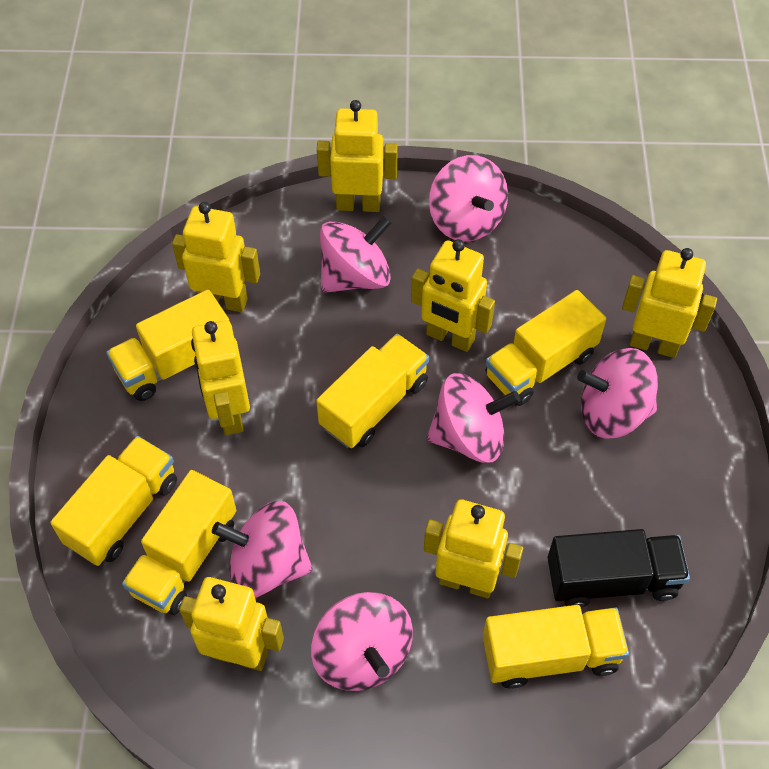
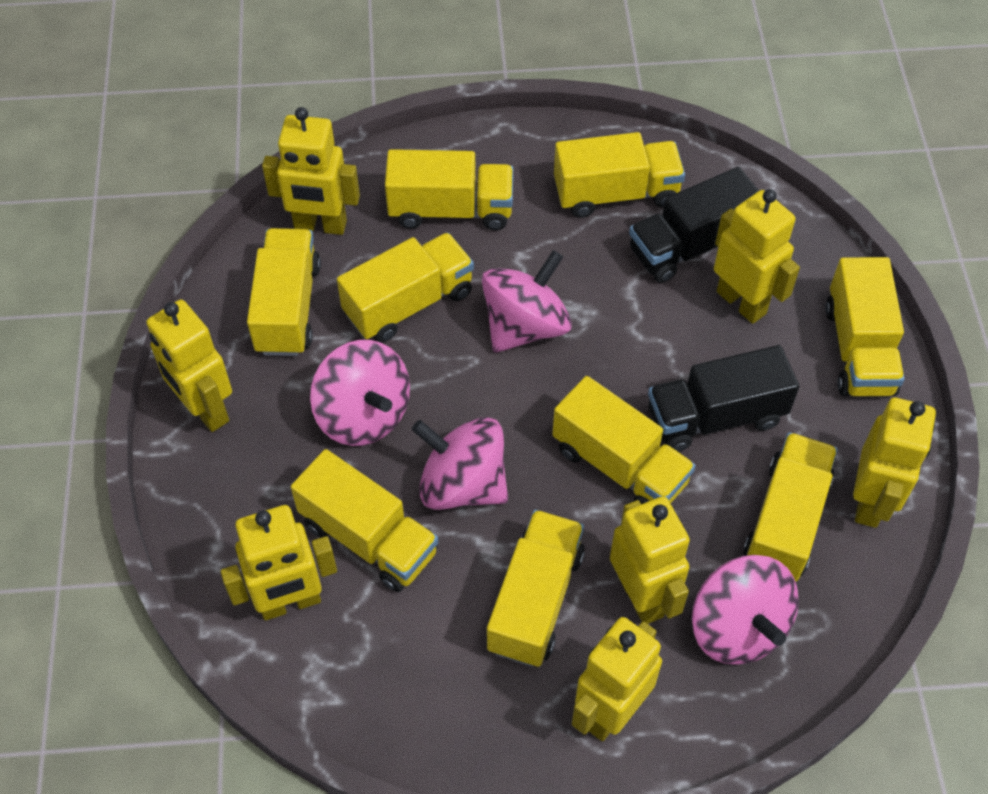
black truck: 1 -> 2
pink spinning top: 6 -> 4
yellow truck: 6 -> 9

